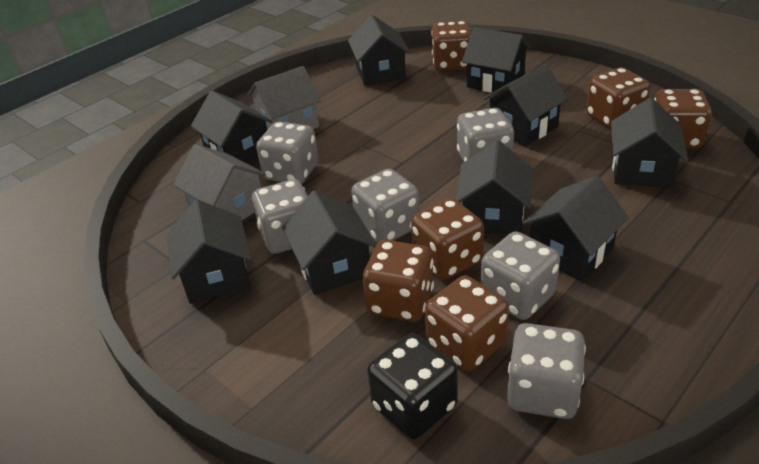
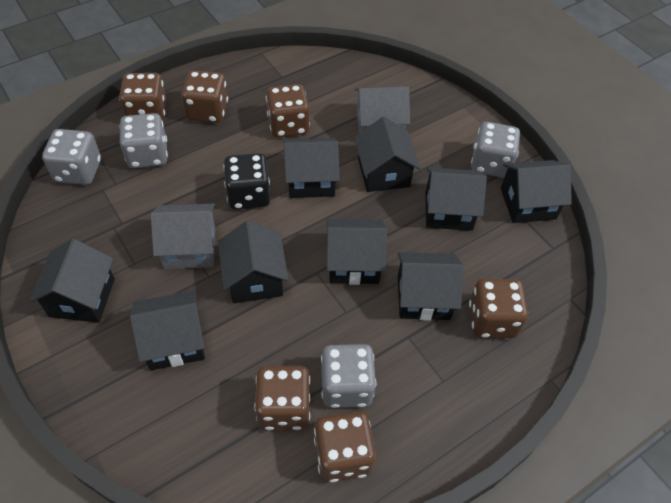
grey dice: 6 -> 4

